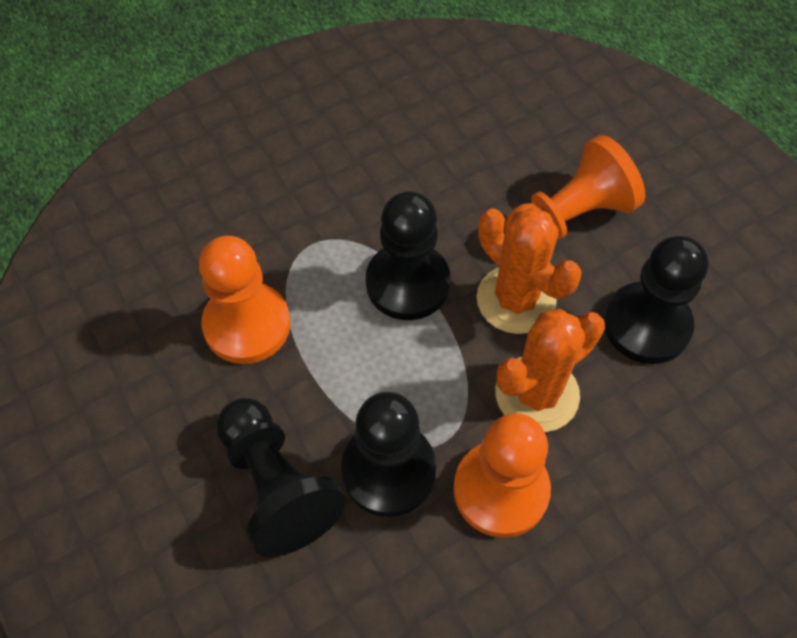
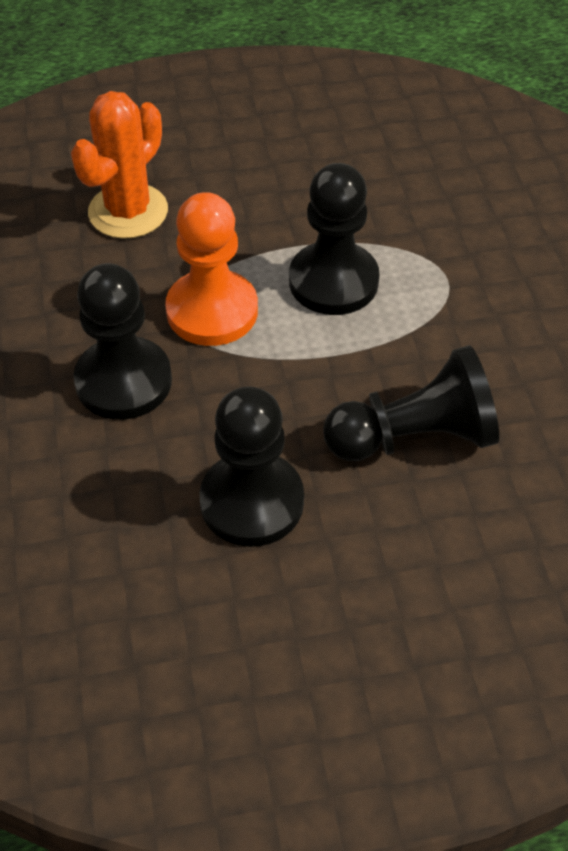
orange cactus: 2 -> 1
orange pawn: 3 -> 1

